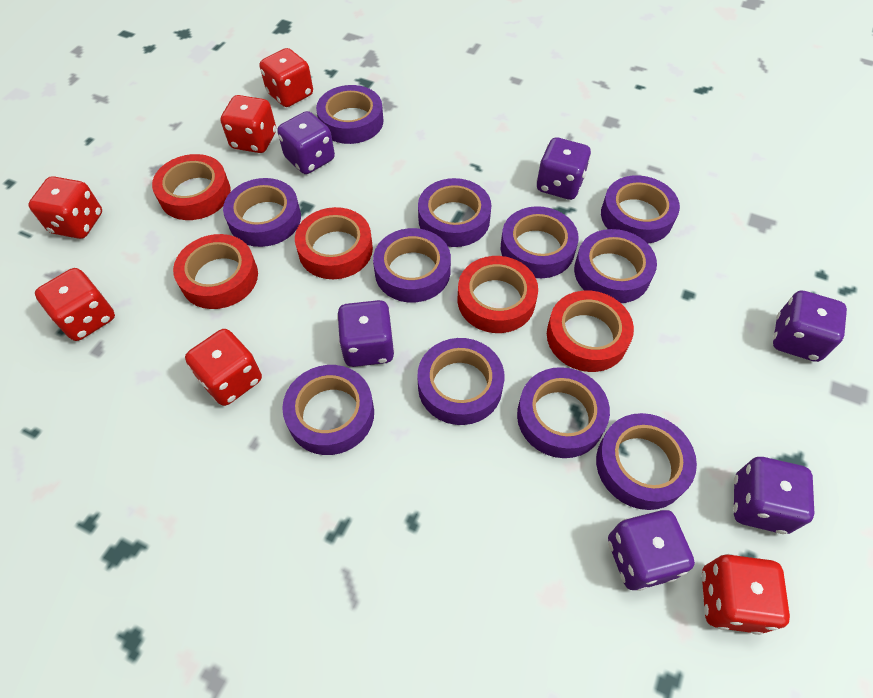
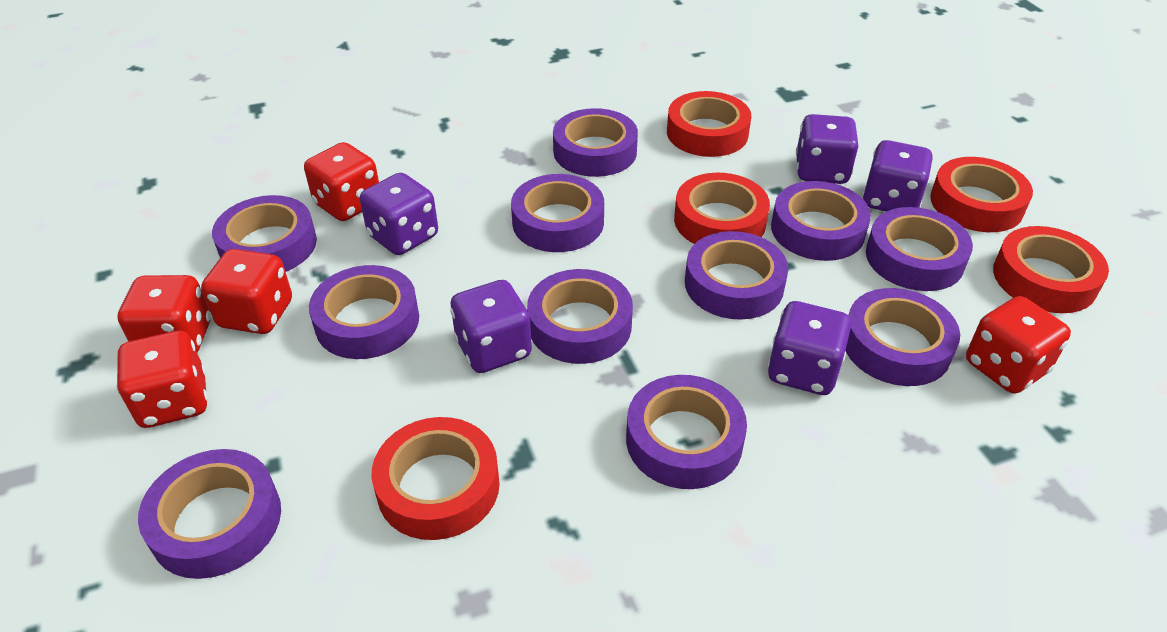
purple dice: 6 -> 5
red dice: 6 -> 5

